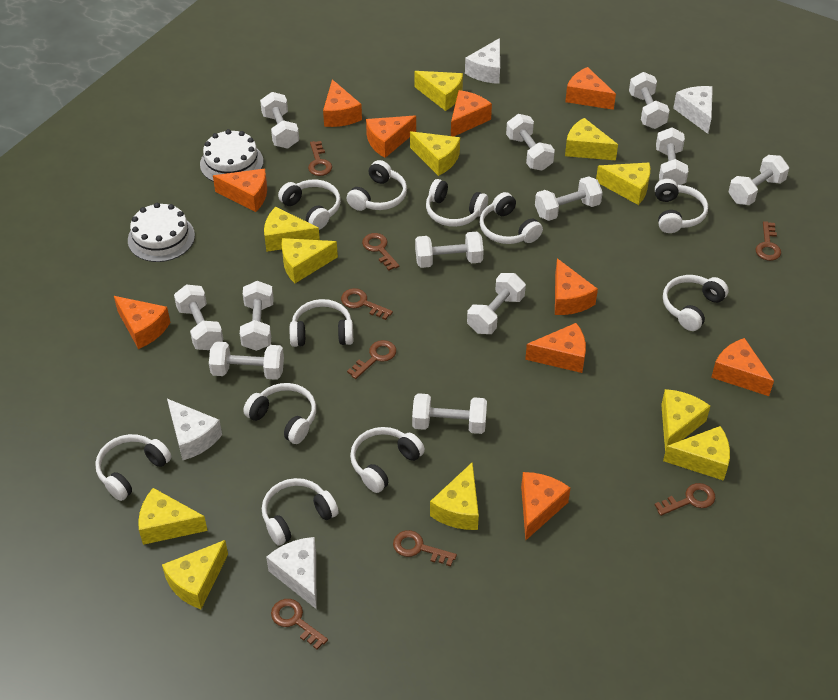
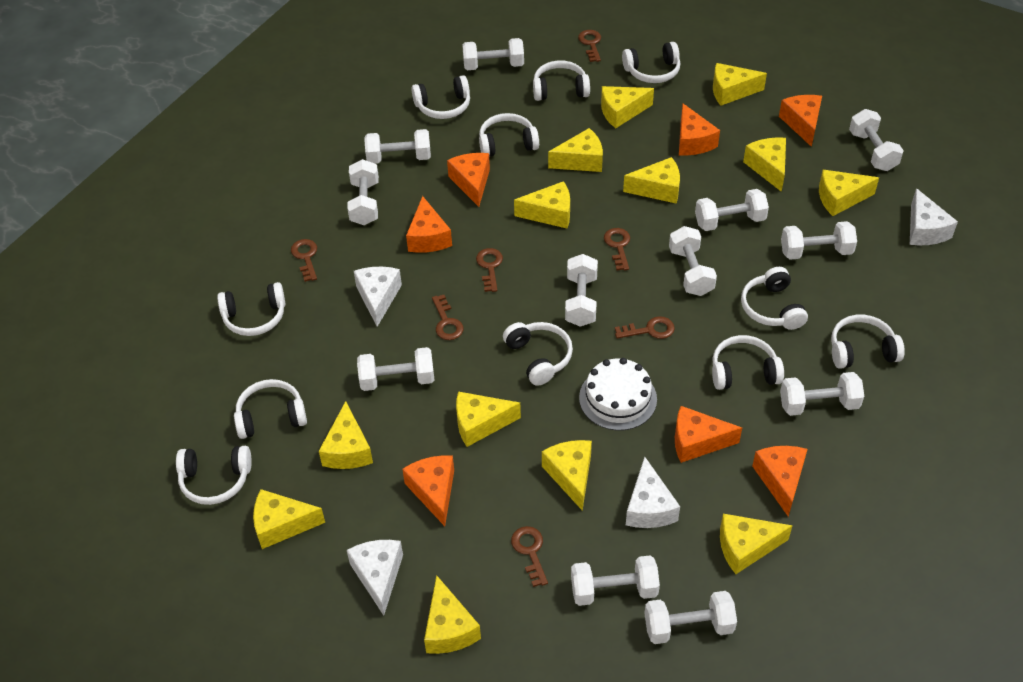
brown key: 8 -> 7
orange cheese: 10 -> 7
white cake: 2 -> 1
yellow cheese: 11 -> 13

